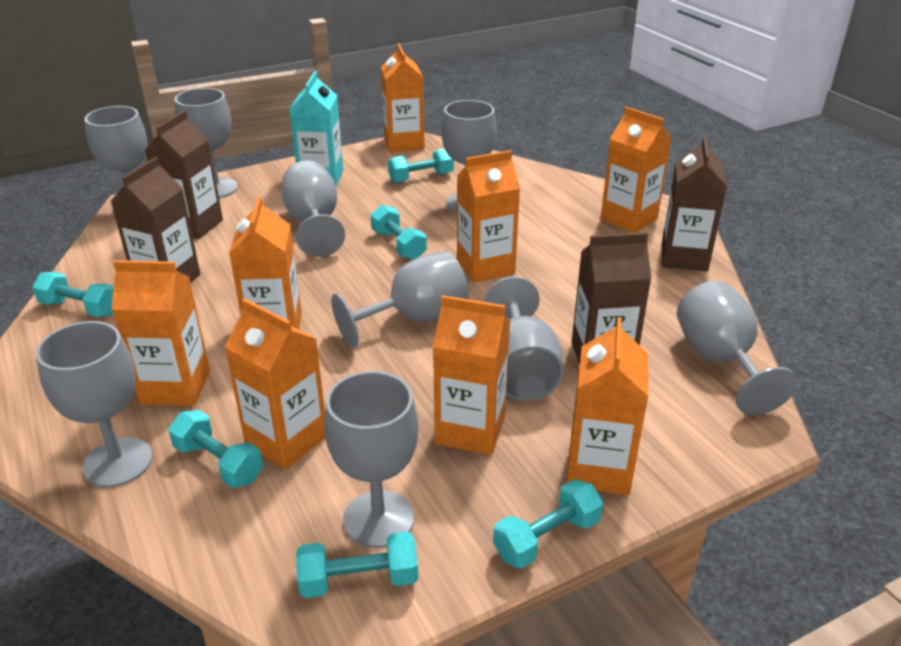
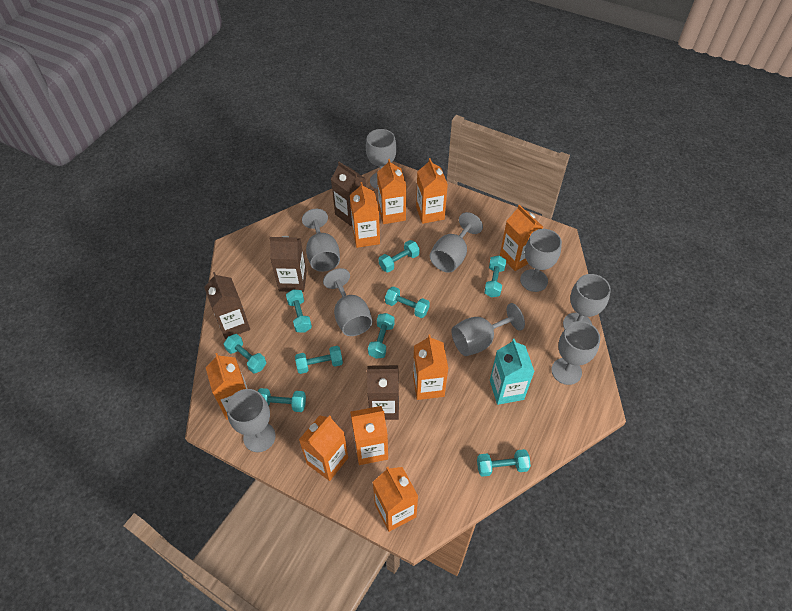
orange carton: 8 -> 9
turquoise dumbbell: 6 -> 9

